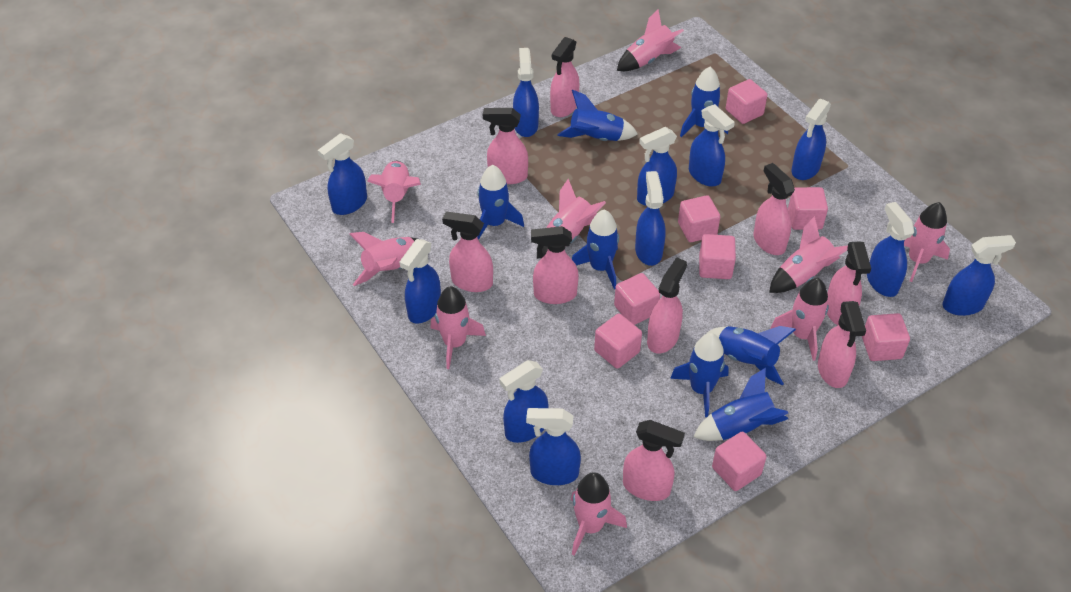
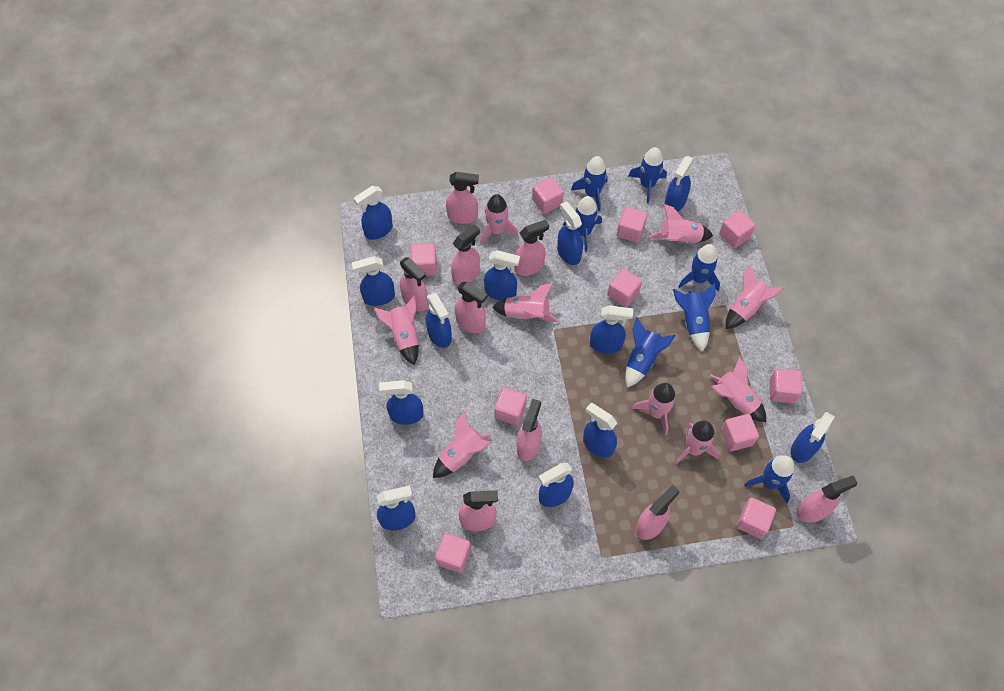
blue spray bottle: 11 -> 12
pink cube: 8 -> 10

